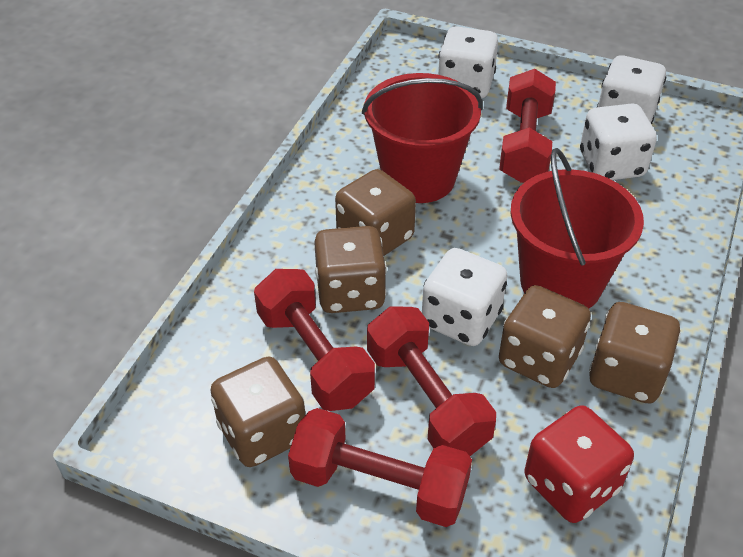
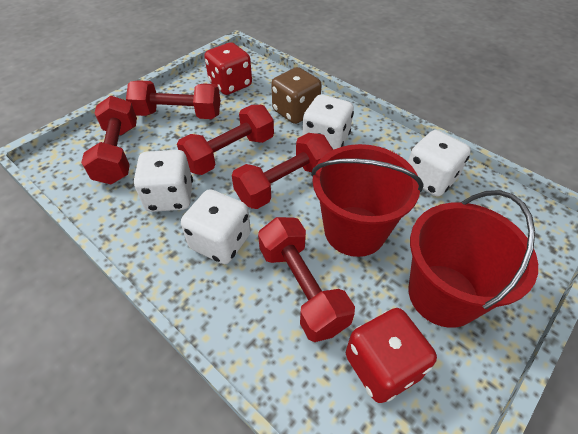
brown dice: 5 -> 1
red dice: 1 -> 2
red dumbbell: 4 -> 5

